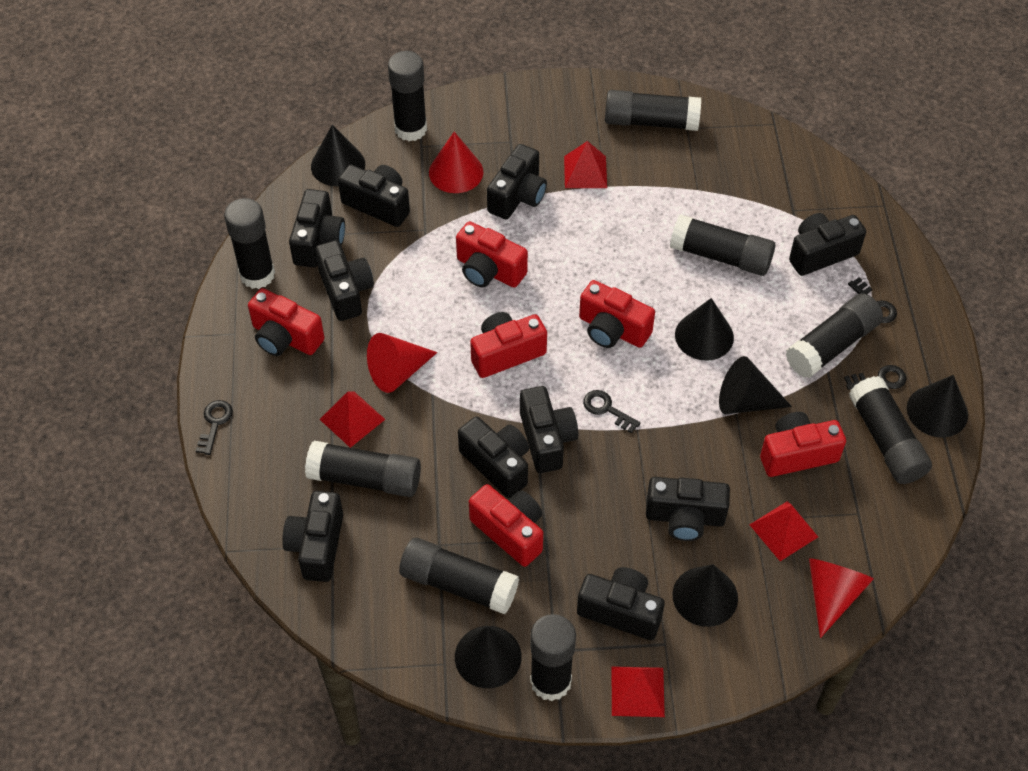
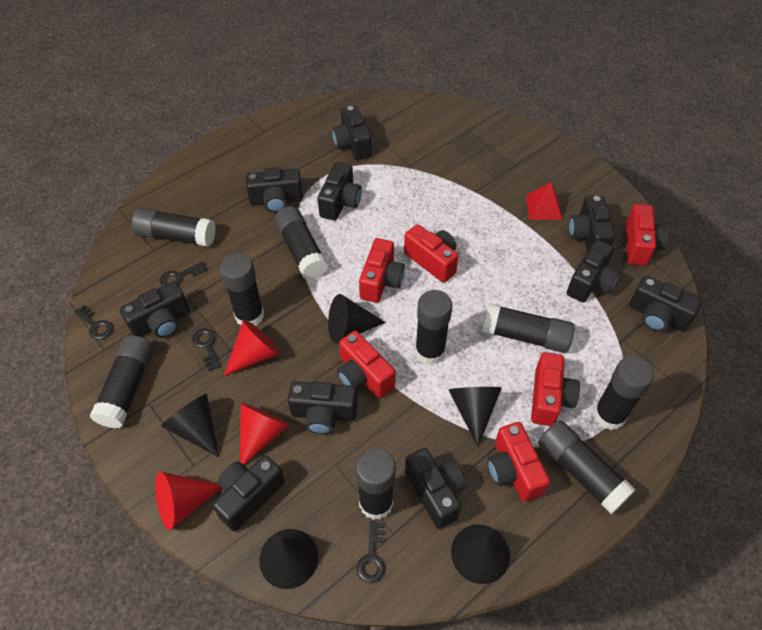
black cone: 6 -> 5
red pyramid: 4 -> 1

